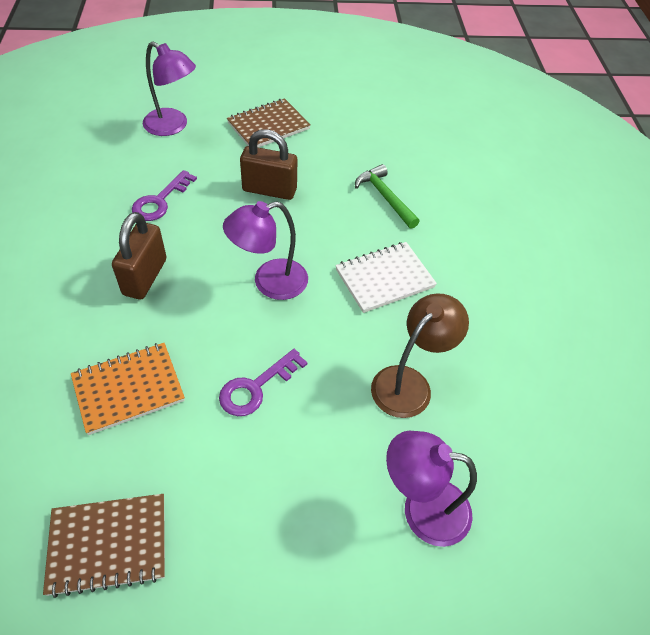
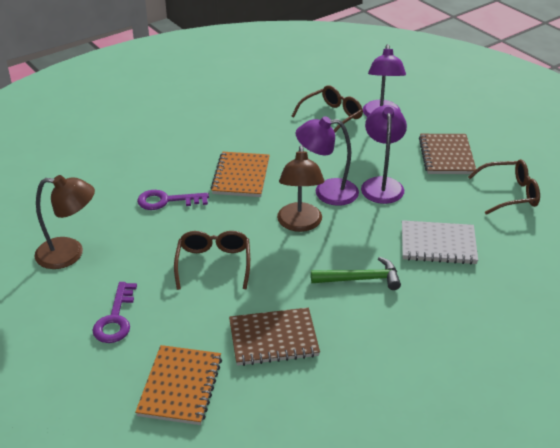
brown glasses: 0 -> 3
brown lamp: 1 -> 2
brown padlock: 2 -> 0
orange notebook: 1 -> 2

